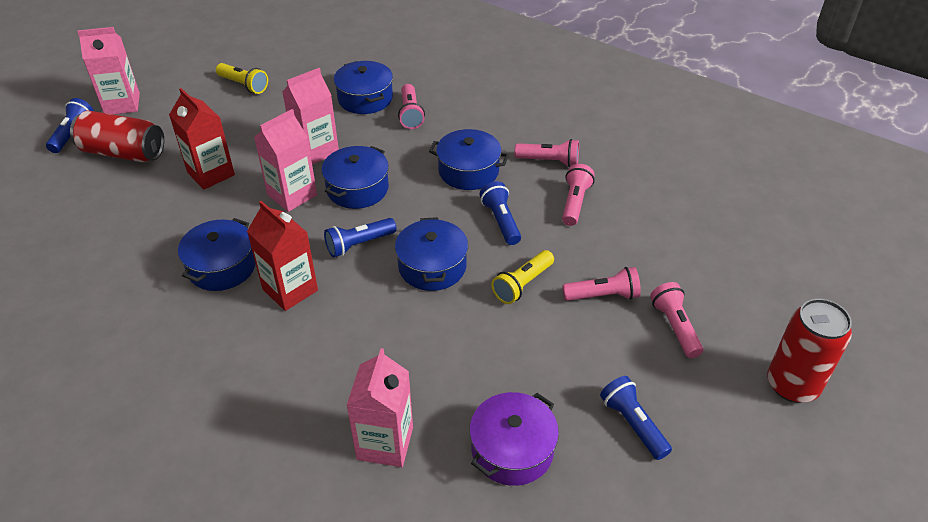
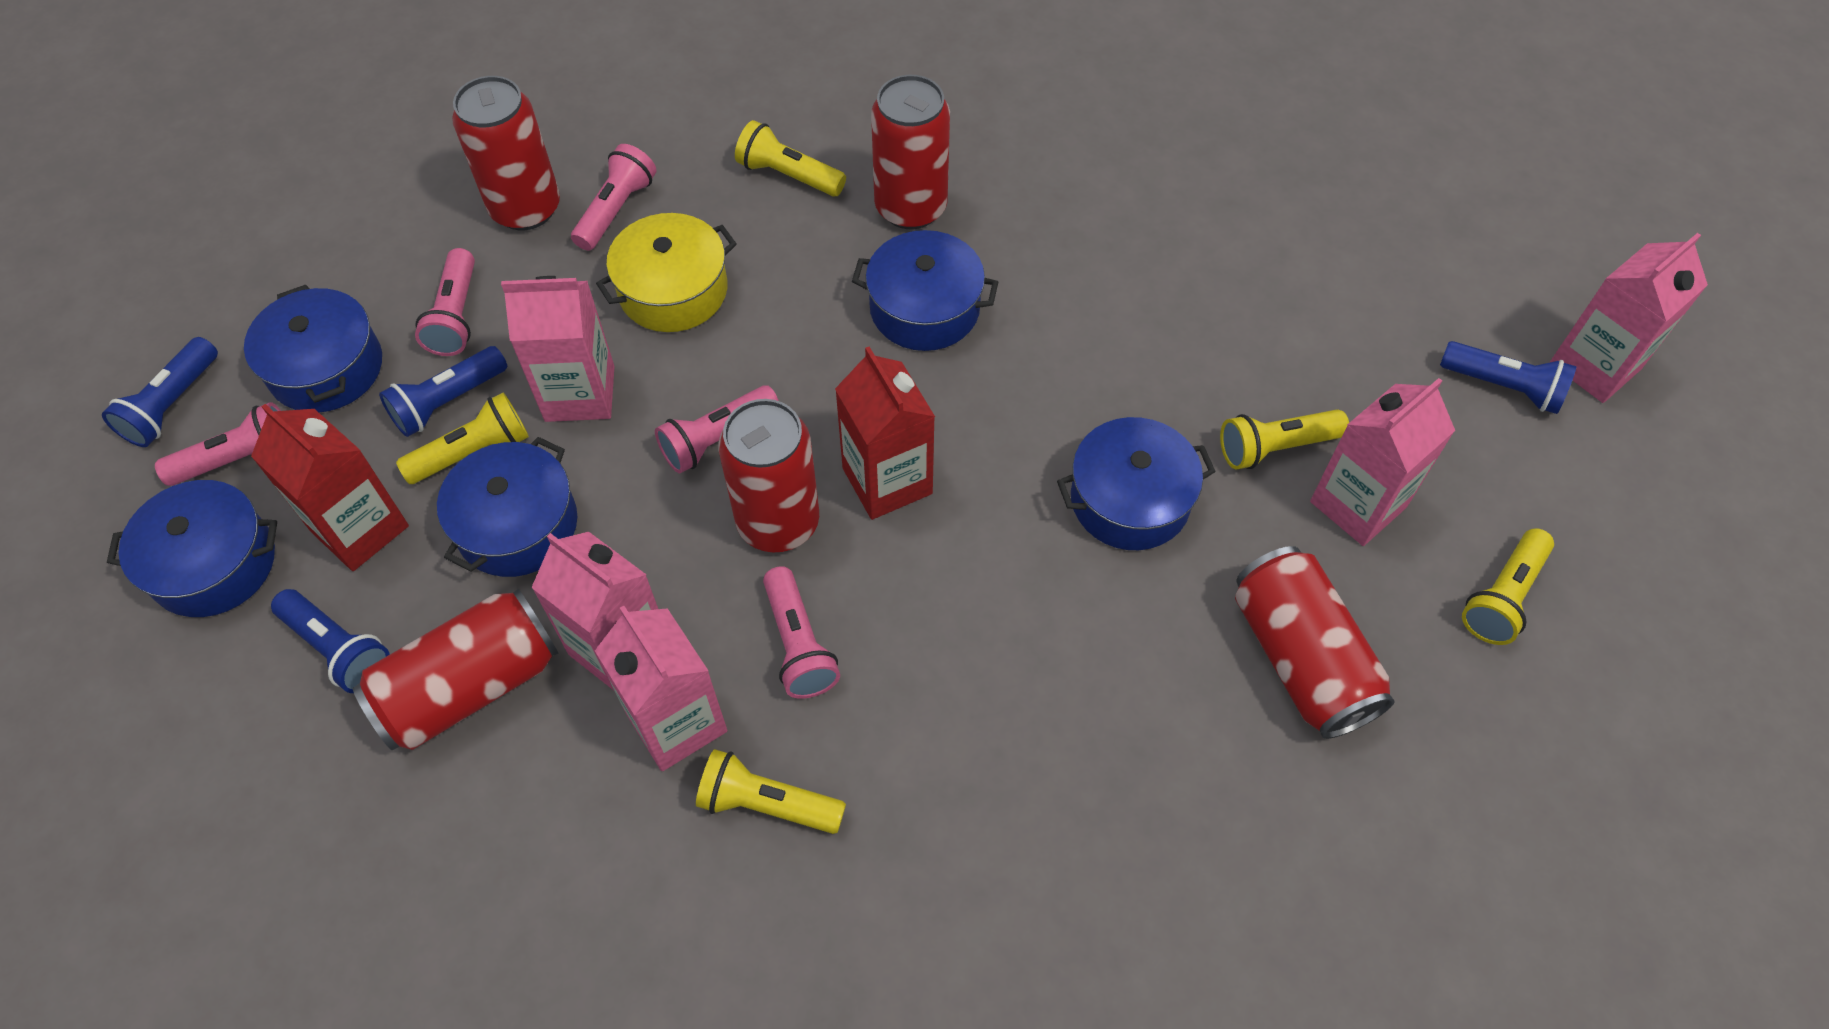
pink carton: 4 -> 5
purple pot: 1 -> 0
red can: 2 -> 5
yellow flashlight: 2 -> 5
yellow pot: 0 -> 1

